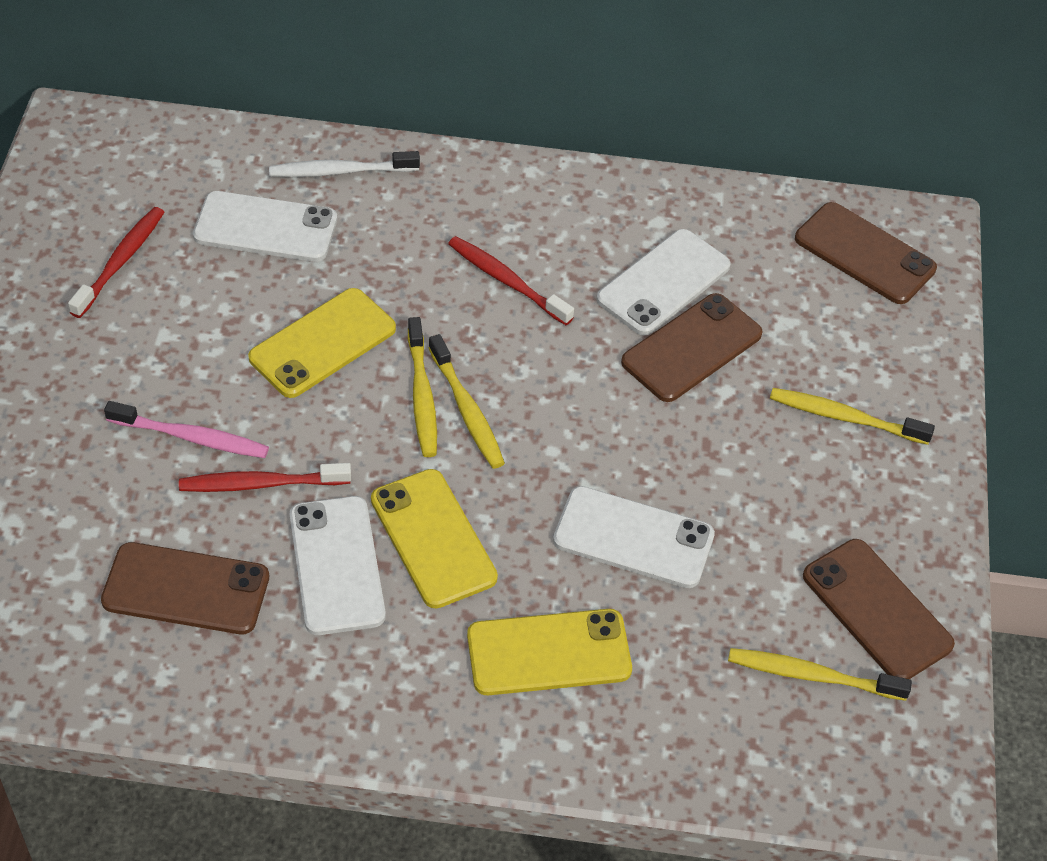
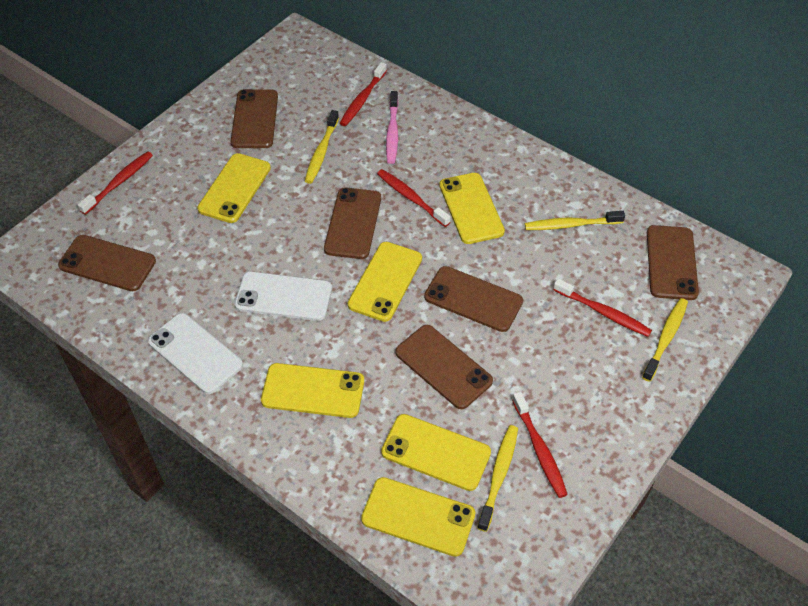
brown phone: 4 -> 6
red toothbrush: 3 -> 5
white phone: 4 -> 2
white toothbrush: 1 -> 0
yellow phone: 3 -> 6

